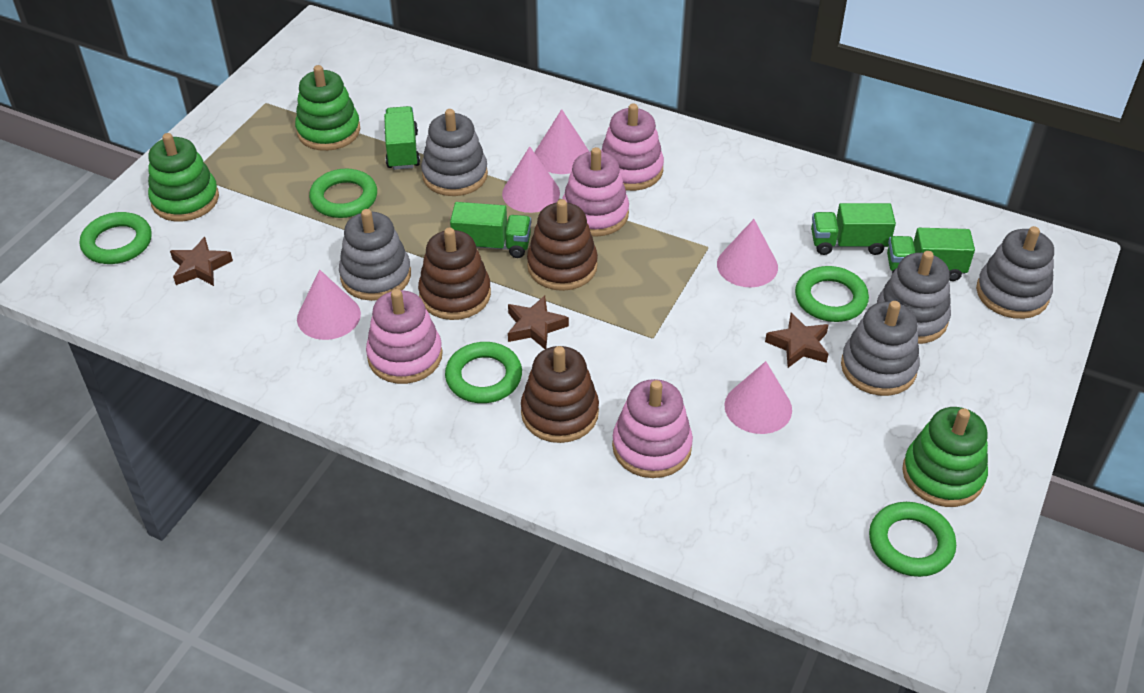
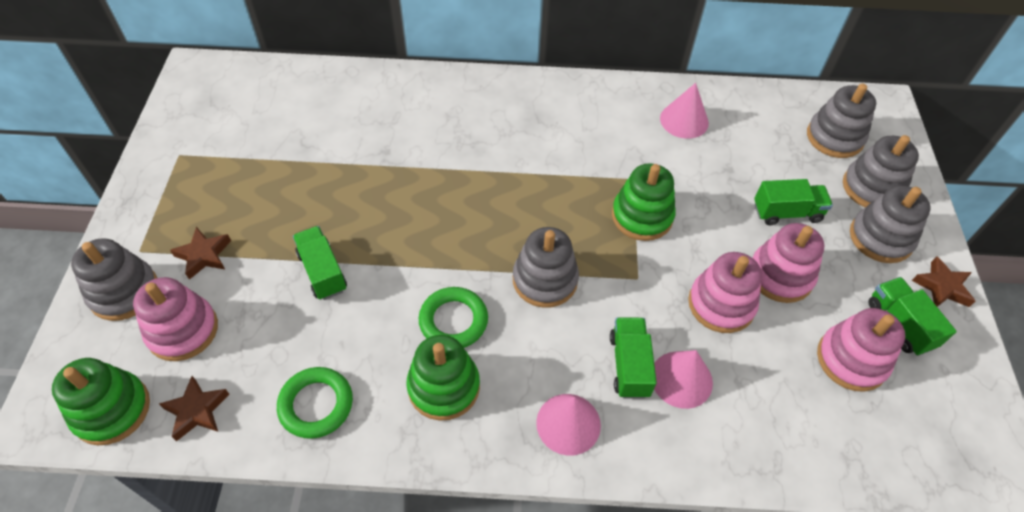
brown stacking toy: 3 -> 0
green ring: 5 -> 2
pink cone: 5 -> 3

